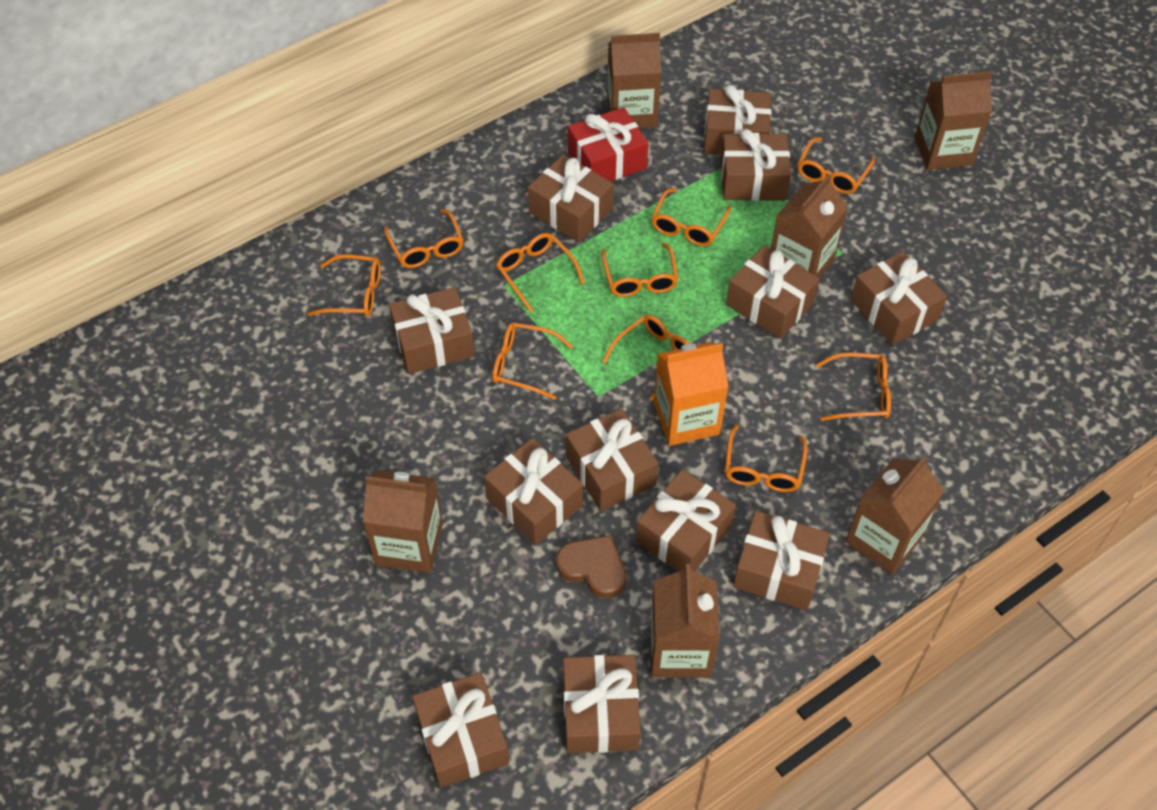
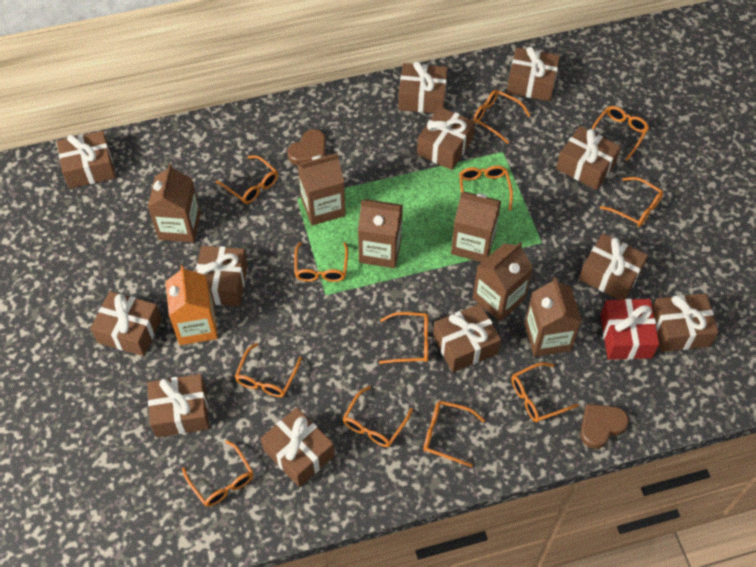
brown heart: 1 -> 2
orange glasses: 10 -> 12

